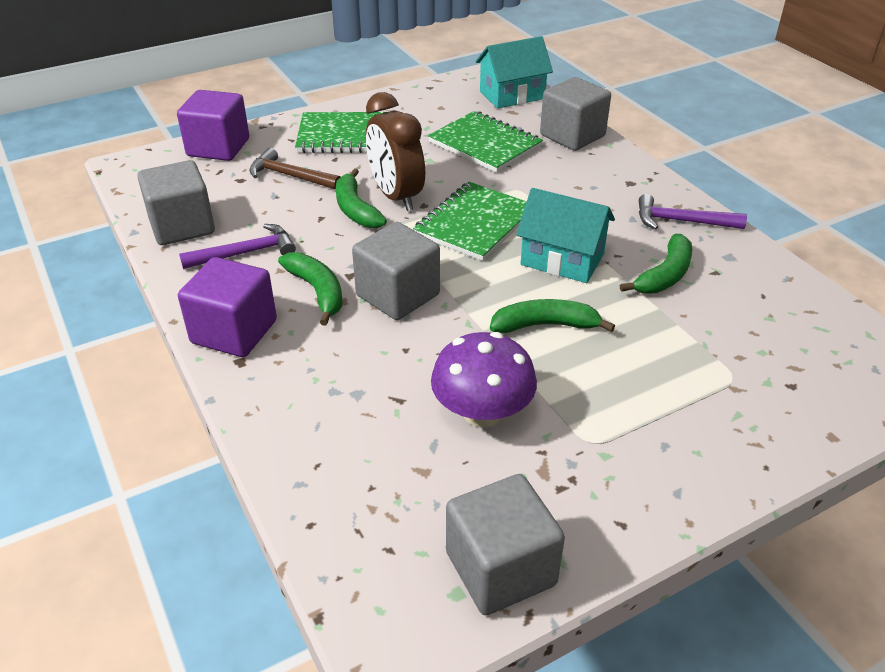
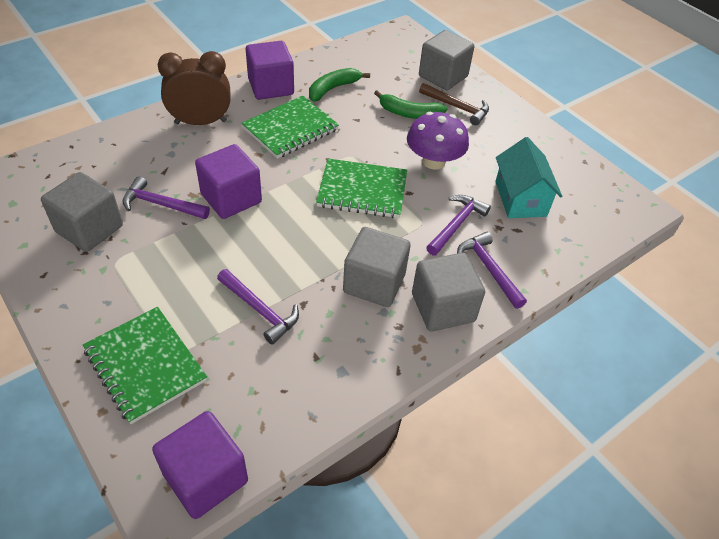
green banana: 4 -> 2
purple cube: 2 -> 3
purple hammer: 2 -> 4
turquoise house: 2 -> 1

